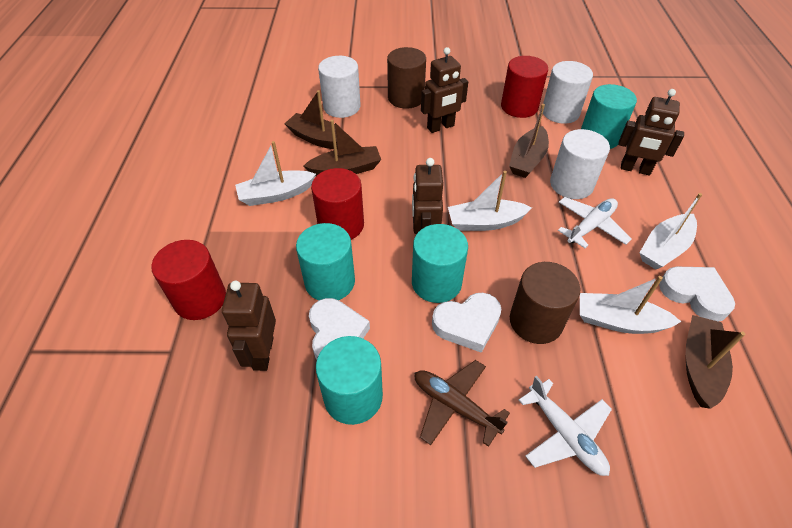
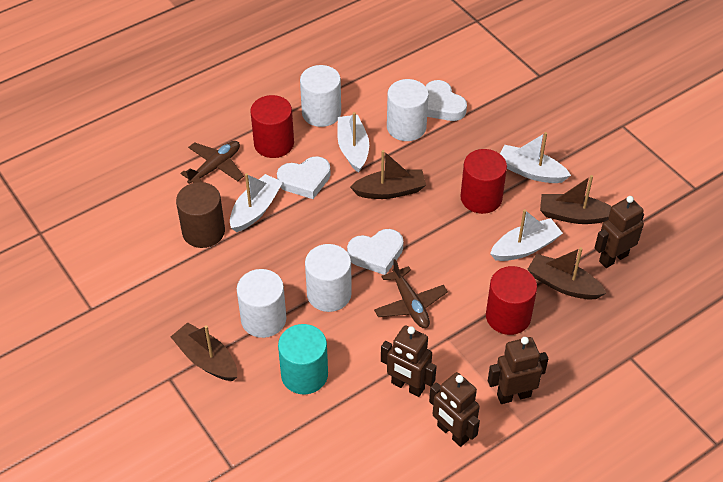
brown cylinder: 2 -> 1
brown plane: 1 -> 2
turquoise cylinder: 4 -> 1
white cylinder: 3 -> 4
white plane: 2 -> 0

